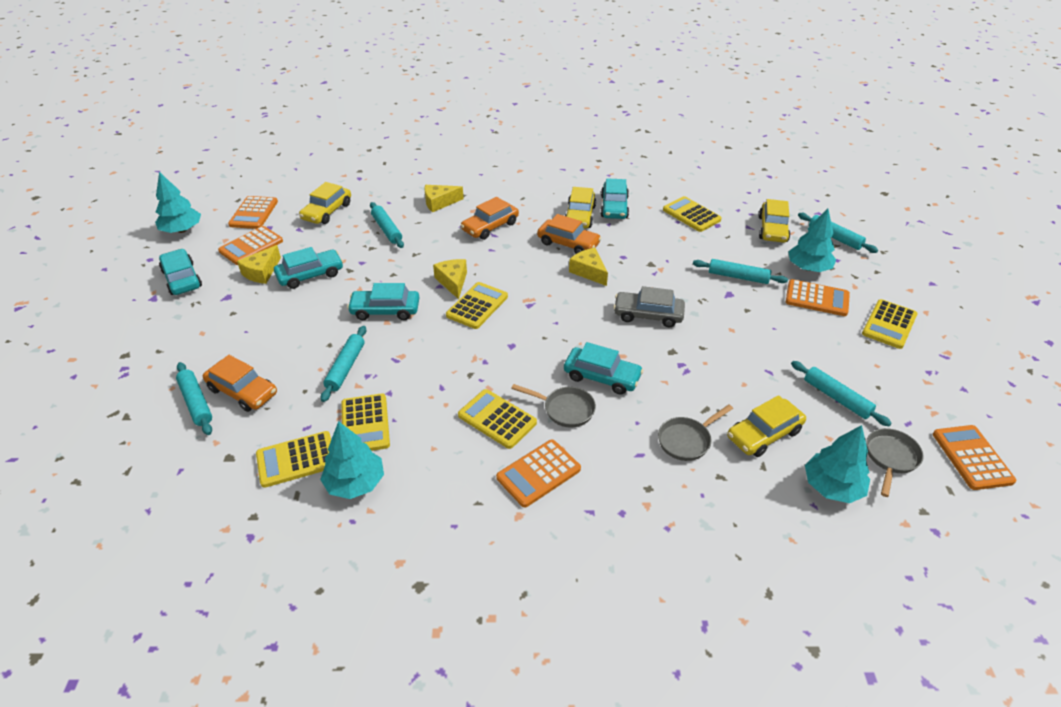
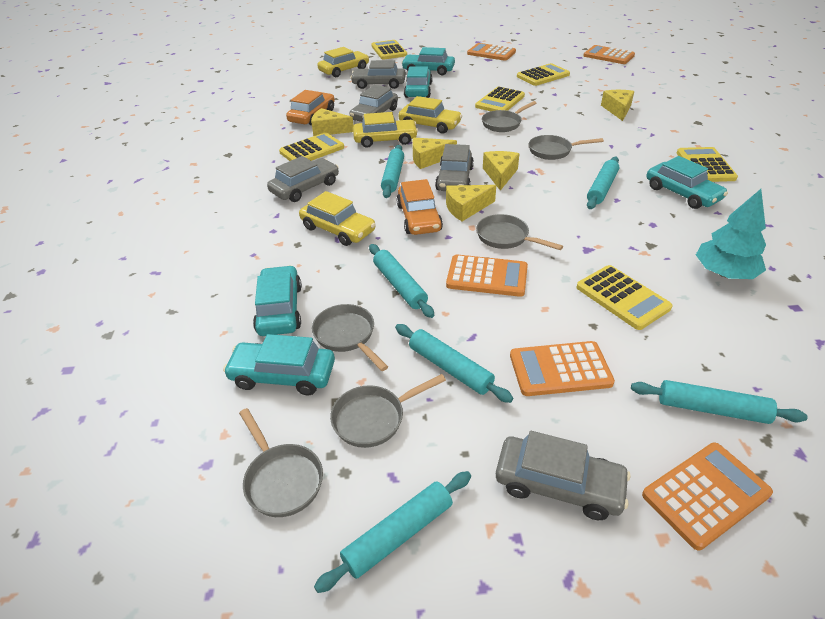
grey car: 1 -> 5
grey pan: 3 -> 6
orange car: 3 -> 2
turquoise tree: 4 -> 1
yellow cheese: 4 -> 5

